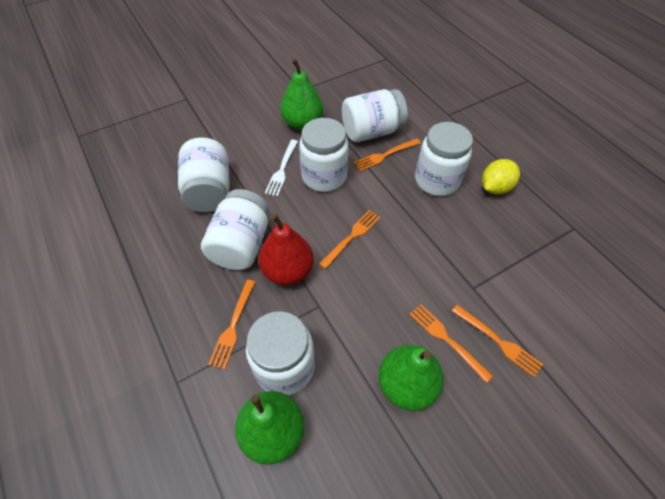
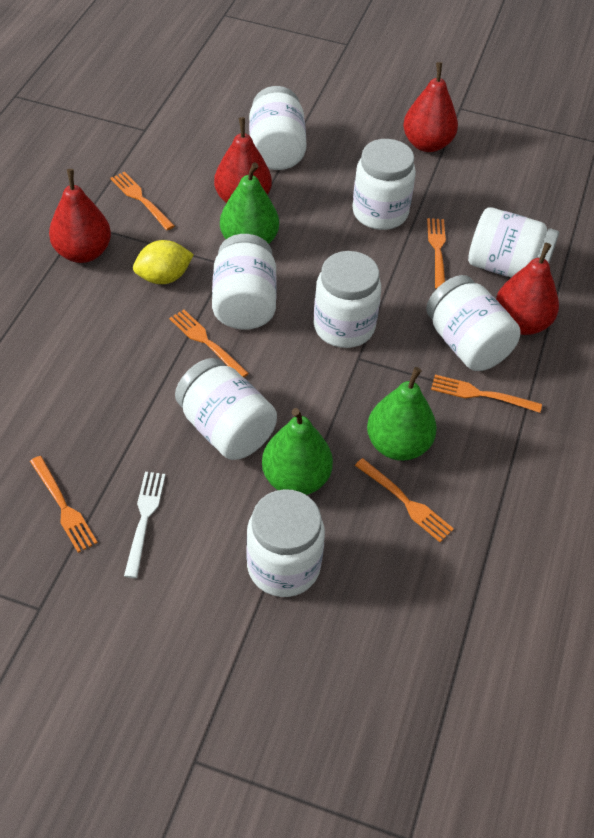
orange fork: 5 -> 6
red pear: 1 -> 4
white jar: 6 -> 8

